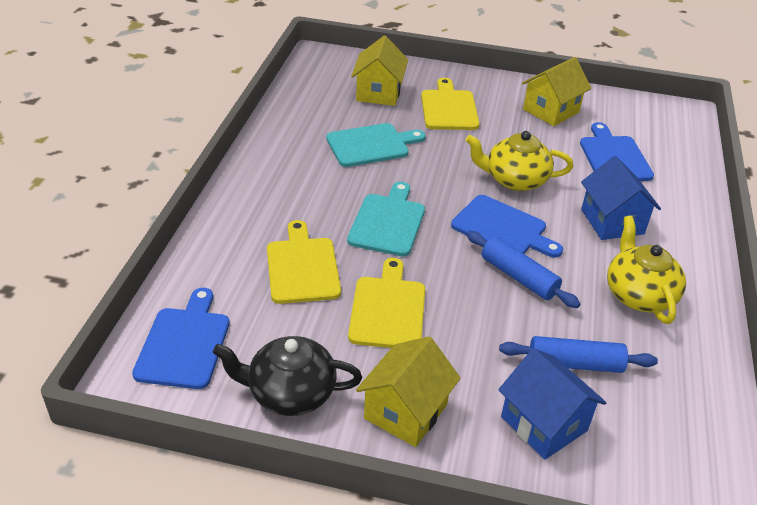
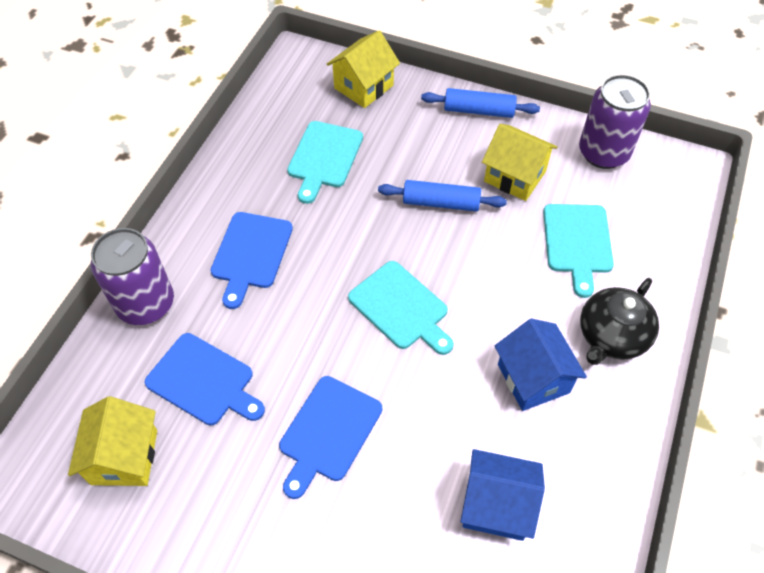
purple can: 0 -> 2
turquoise cutting board: 2 -> 3
yellow cutting board: 3 -> 0
yellow teapot: 2 -> 0

